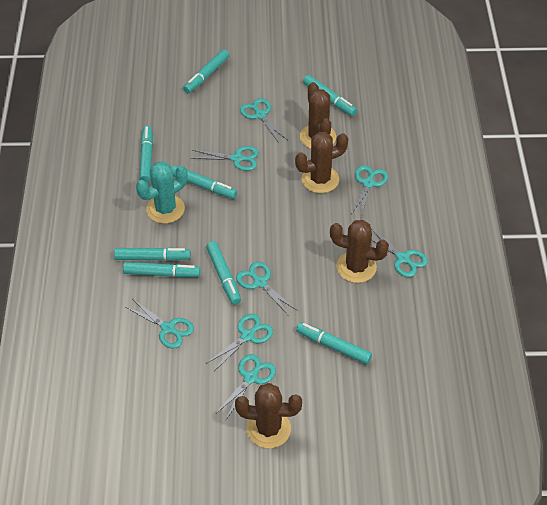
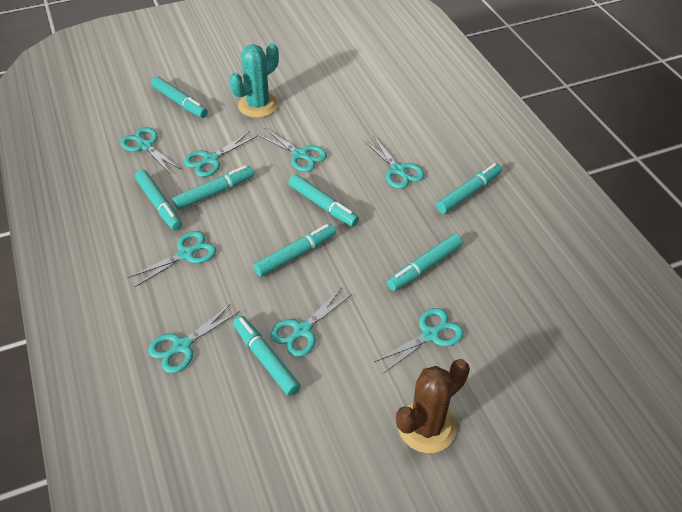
brown cactus: 4 -> 1

